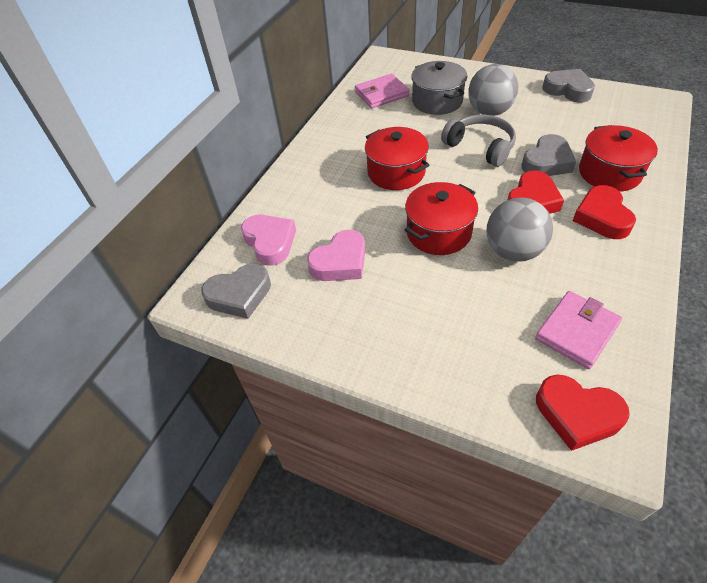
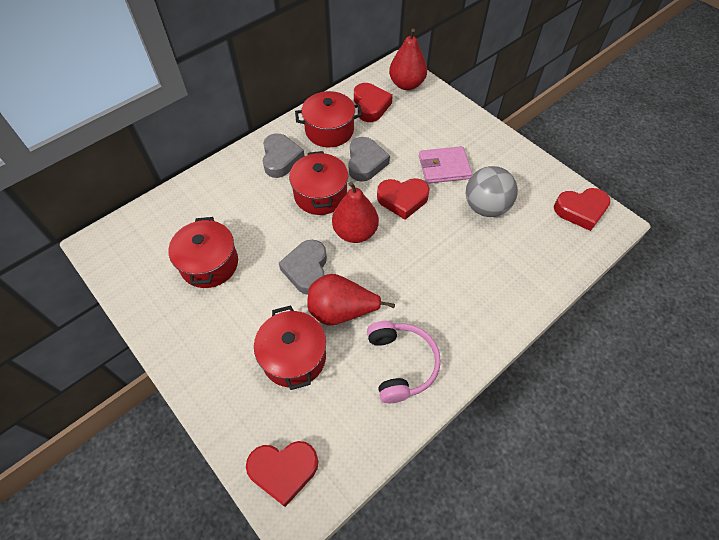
grey ball: 2 -> 1
grey headphones: 1 -> 0
grey pot: 1 -> 0
pink headphones: 0 -> 1
pink heart: 2 -> 0
pink wallet: 2 -> 1
red heart: 3 -> 4
red pear: 0 -> 3
red pot: 3 -> 4

